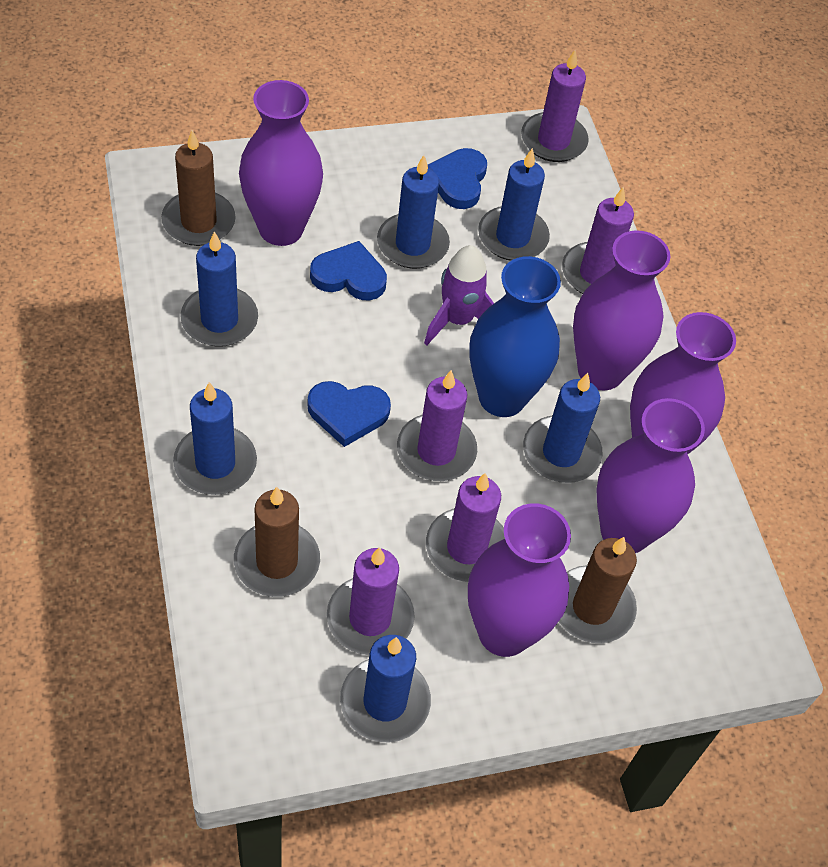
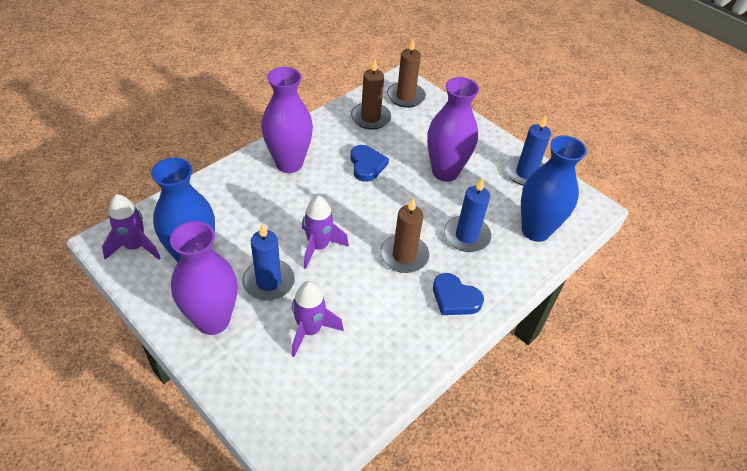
blue candle: 6 -> 3
blue heart: 3 -> 2
blue vase: 1 -> 2
purple candle: 5 -> 0
purple rocket: 1 -> 3
purple vase: 5 -> 3

